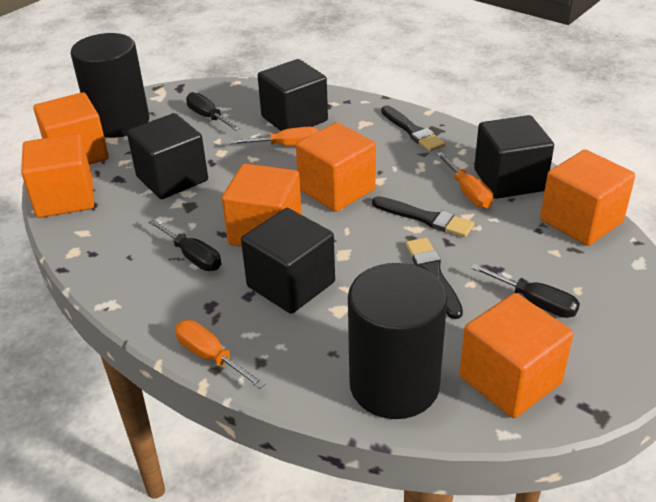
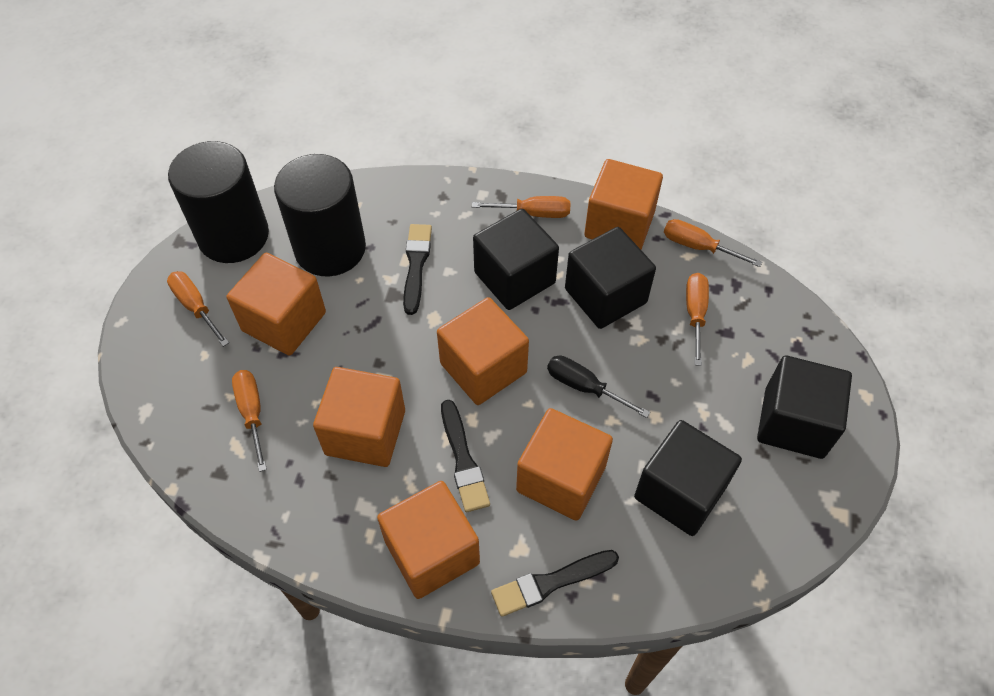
black screwdriver: 3 -> 1
orange screwdriver: 3 -> 5

